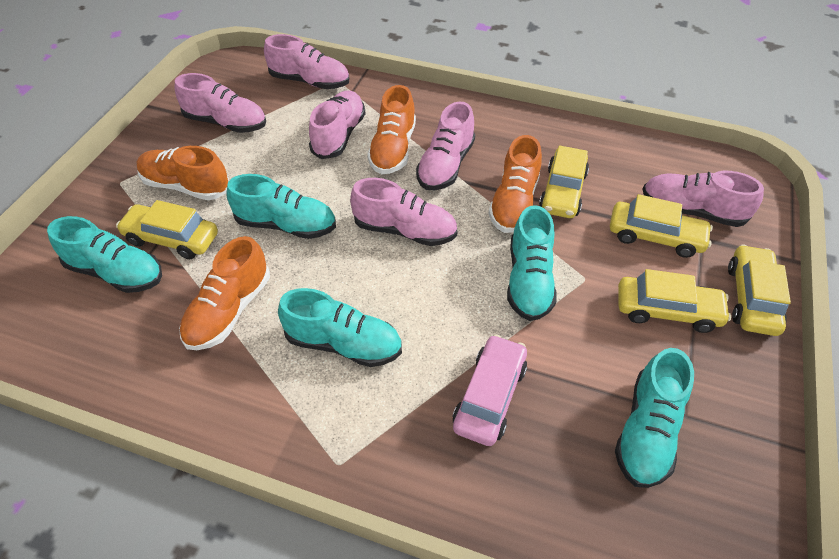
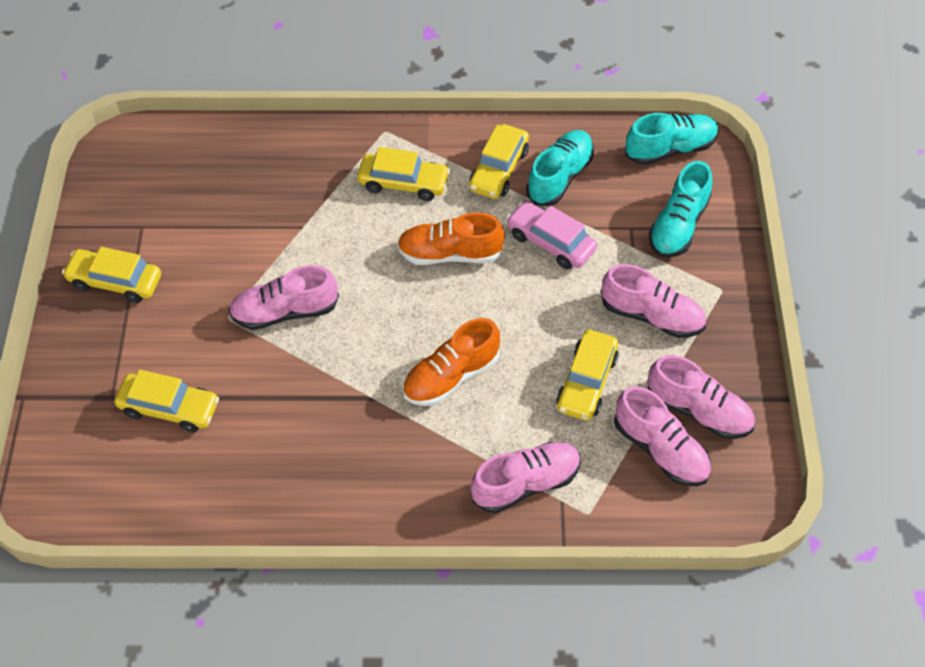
orange shoe: 4 -> 2
pink shoe: 6 -> 5
turquoise shoe: 5 -> 3

